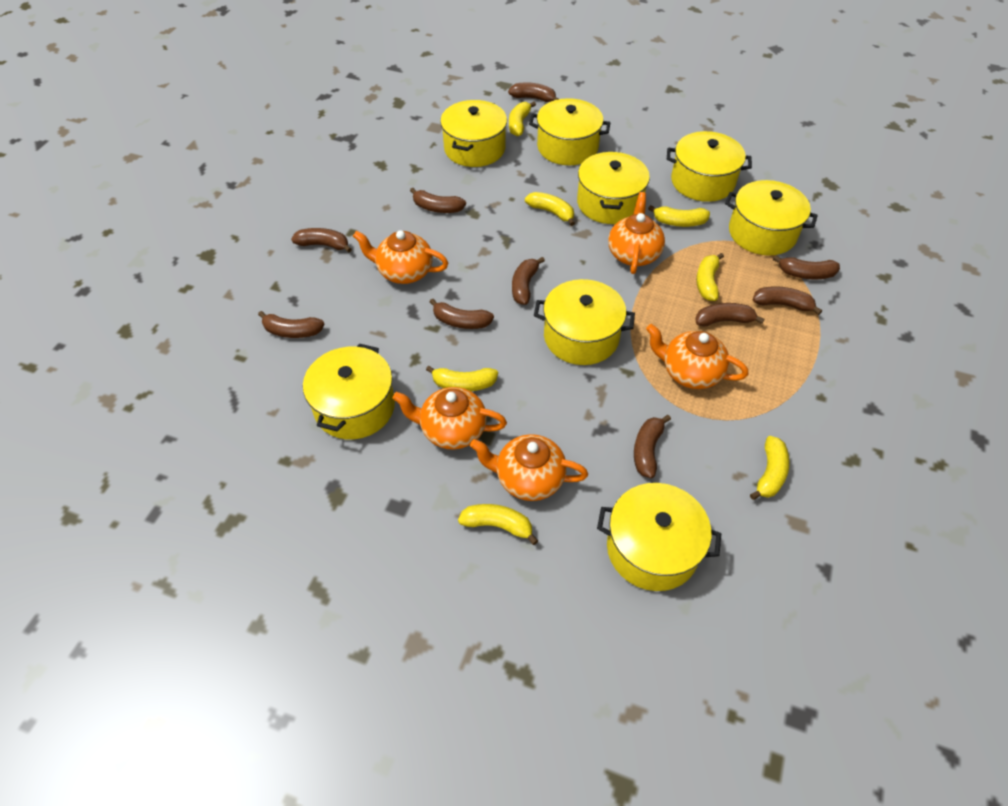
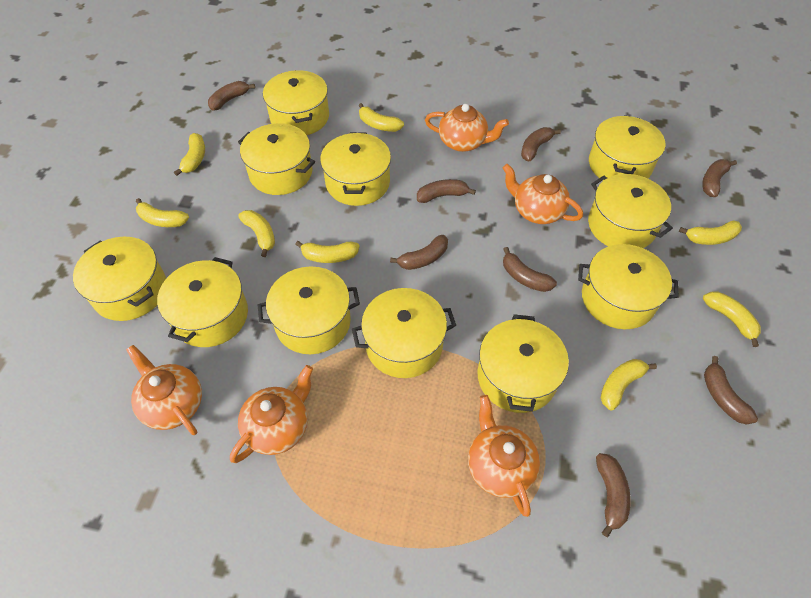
brown banana: 10 -> 8
yellow banana: 7 -> 8
yellow pot: 8 -> 11

